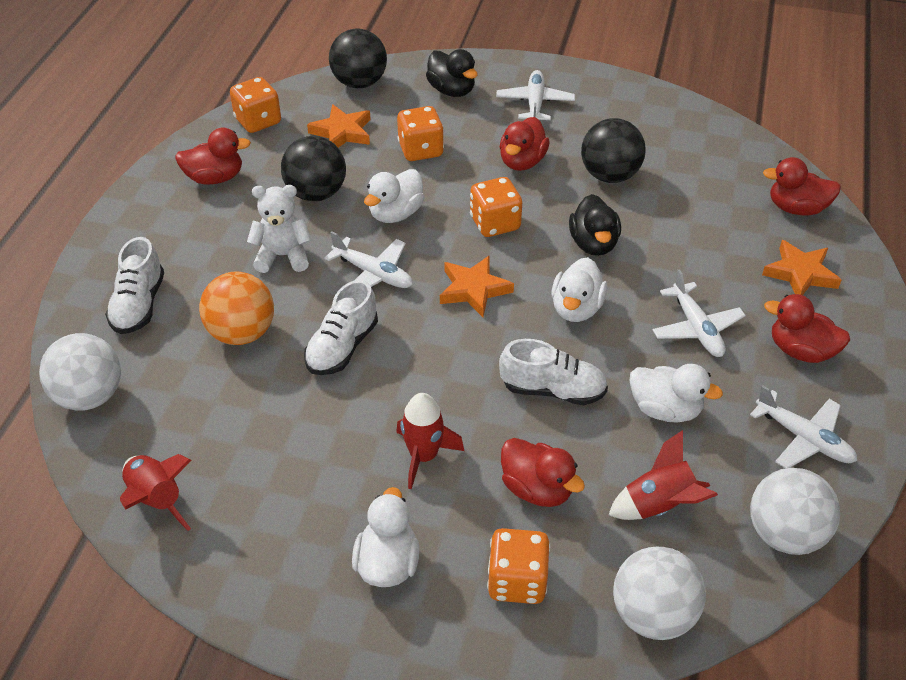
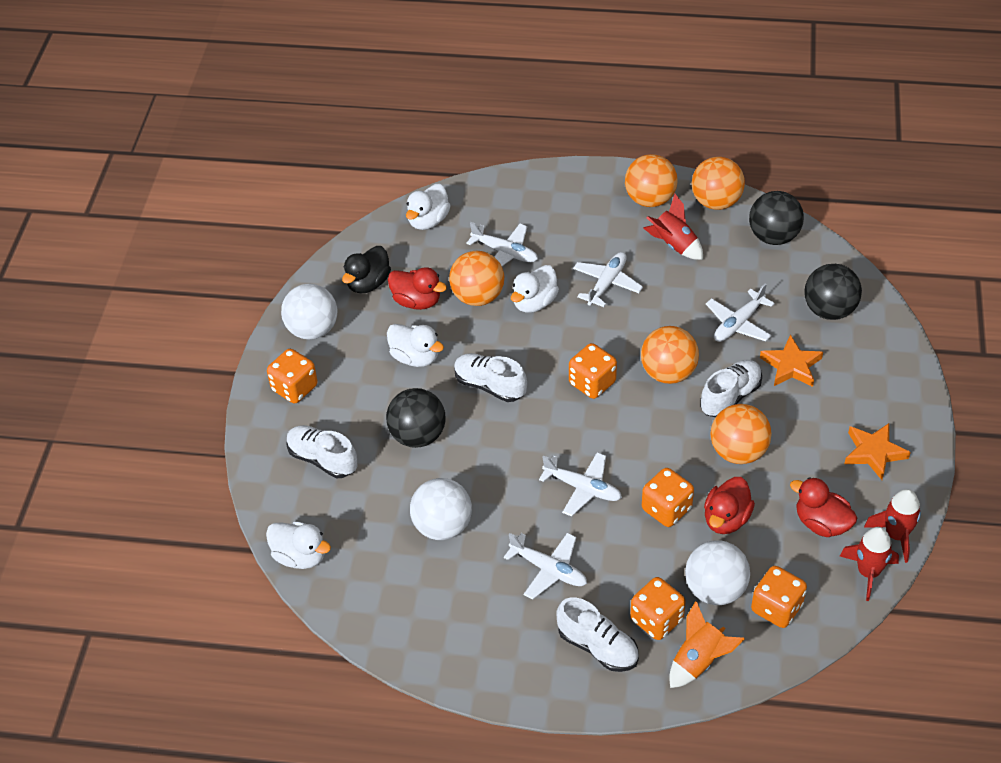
black duck: 2 -> 1
orange ball: 1 -> 5
orange dice: 4 -> 5
orange rocket: 0 -> 1
orange star: 3 -> 2
red duck: 5 -> 3
white plane: 4 -> 5
white shoe: 3 -> 4
white teddy bear: 1 -> 0

